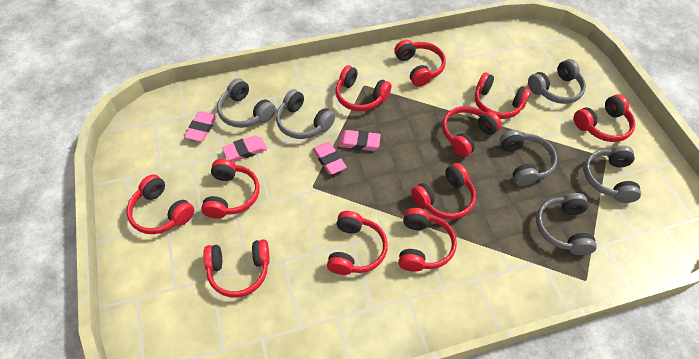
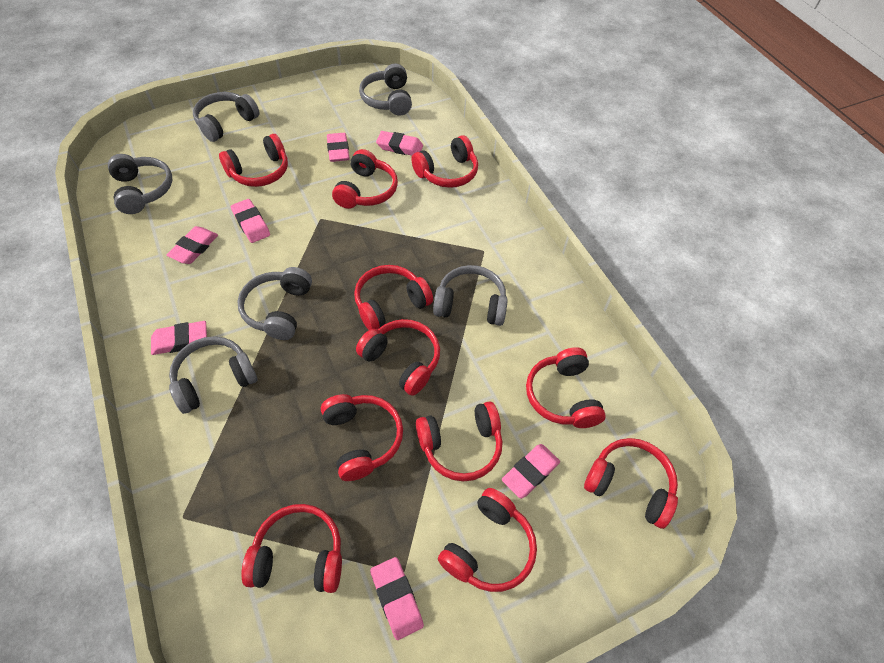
pink eraser: 4 -> 7

